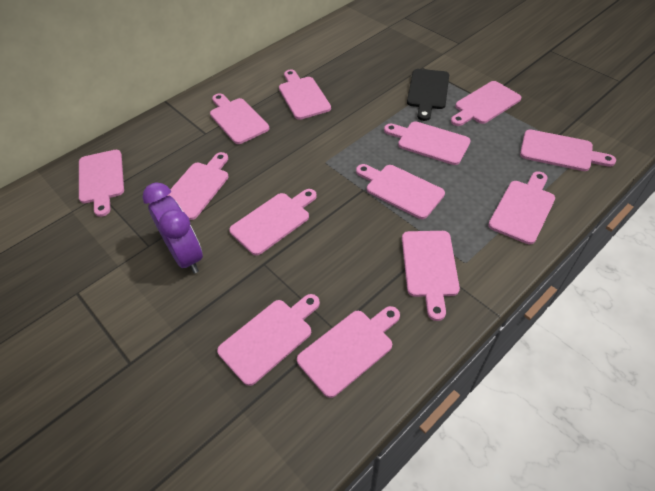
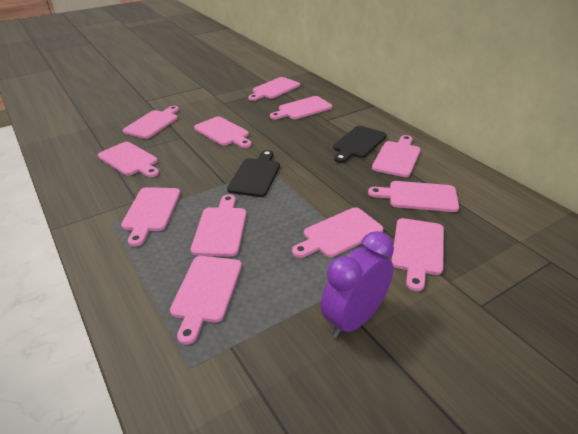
black cutting board: 1 -> 2
pink cutting board: 13 -> 12

